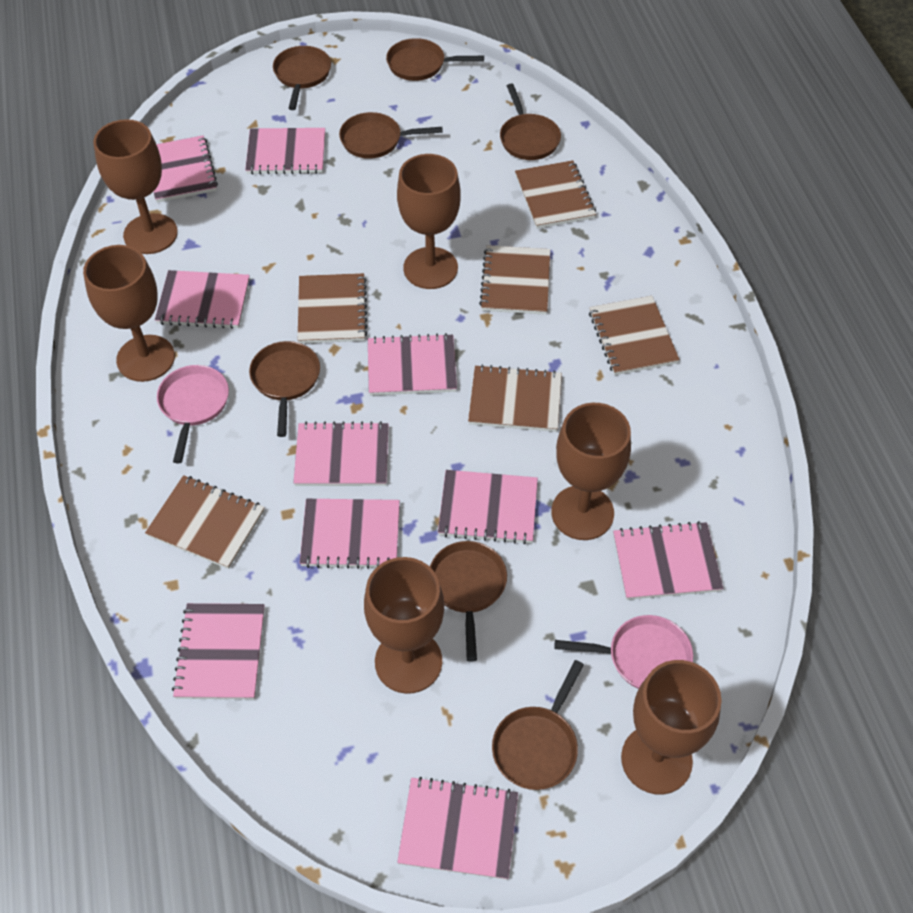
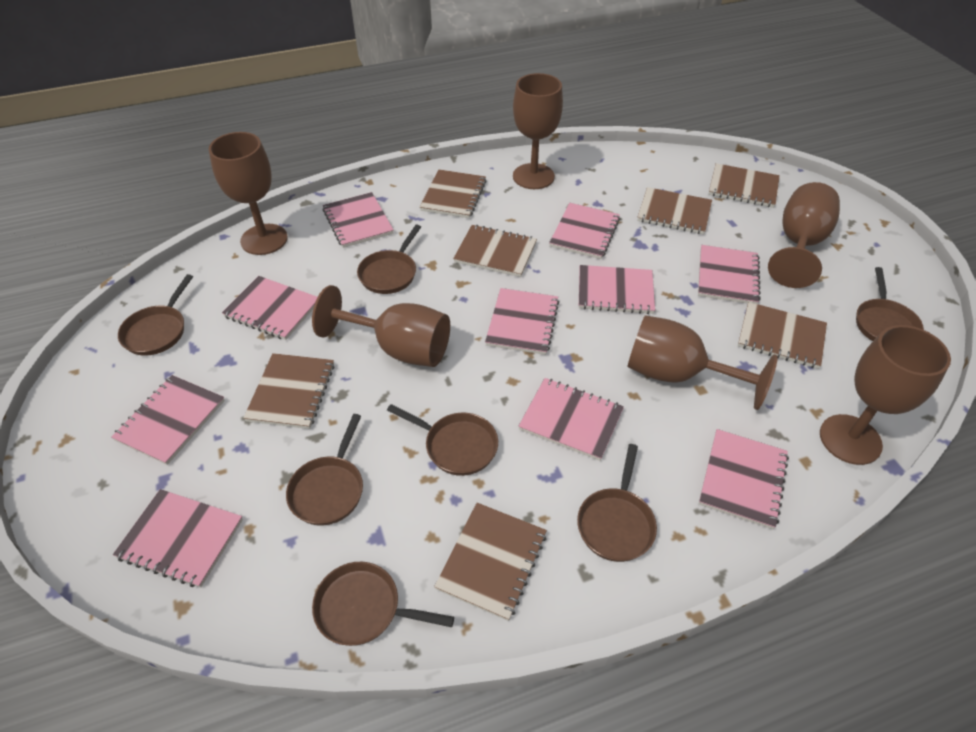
brown notebook: 6 -> 7
pink pan: 2 -> 0

